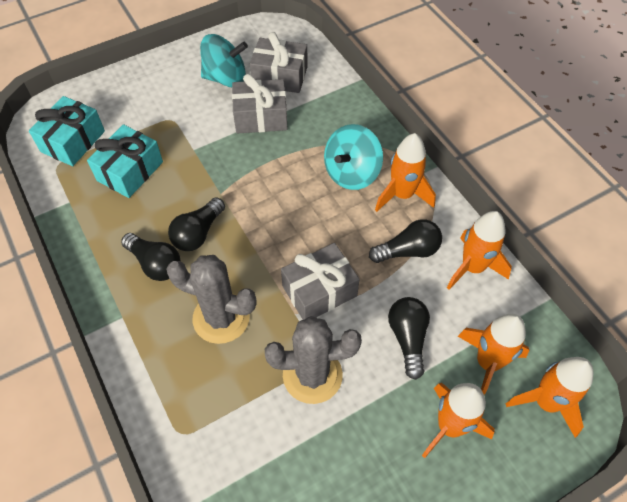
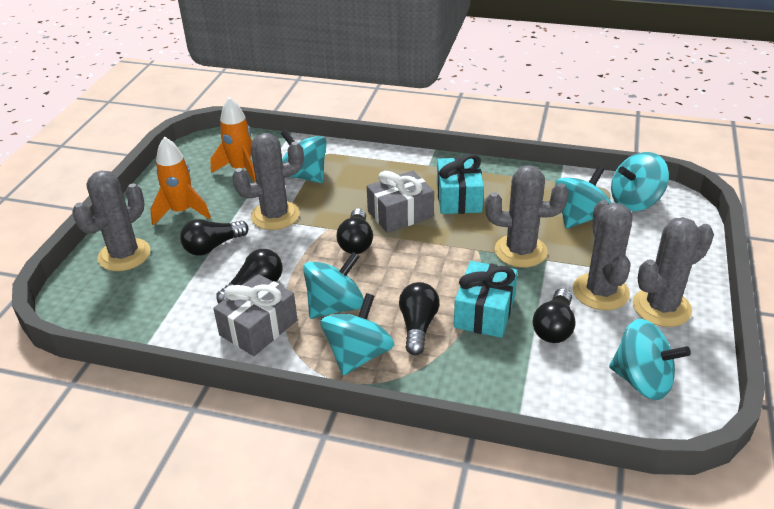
black light bulb: 4 -> 5
grey cactus: 2 -> 5
grey gift: 3 -> 2
orange rocket: 5 -> 2
turquoise spinning top: 2 -> 6

